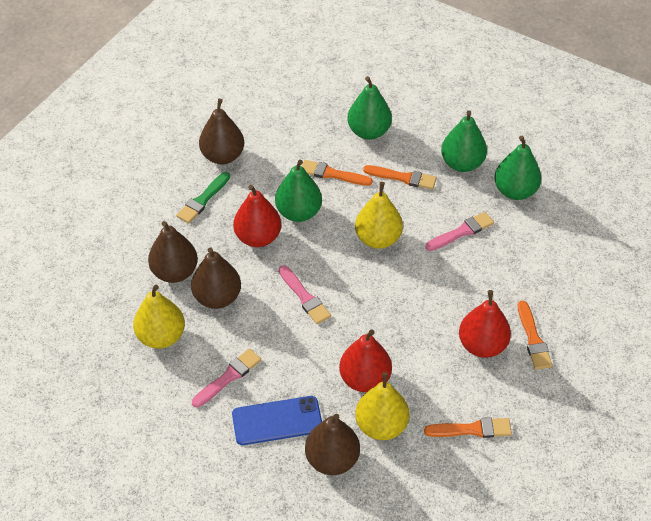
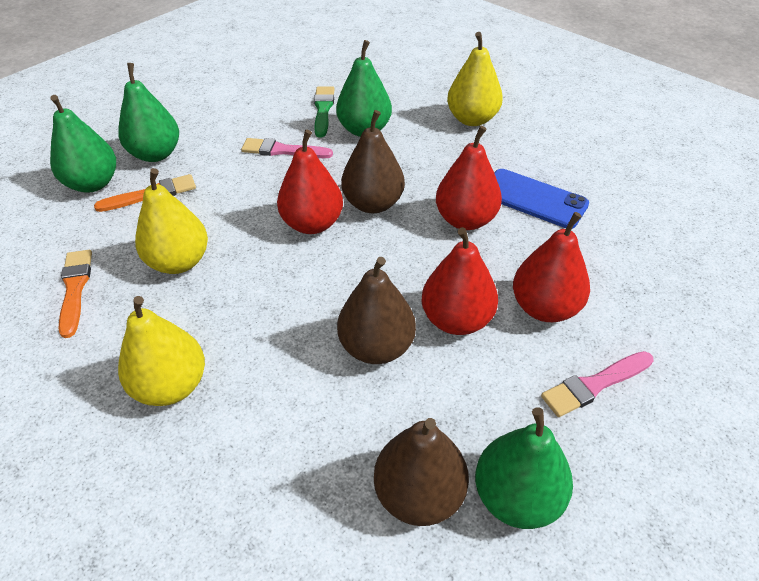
brown pear: 4 -> 3
orange brush: 4 -> 2
pink brush: 3 -> 2
red pear: 3 -> 4

